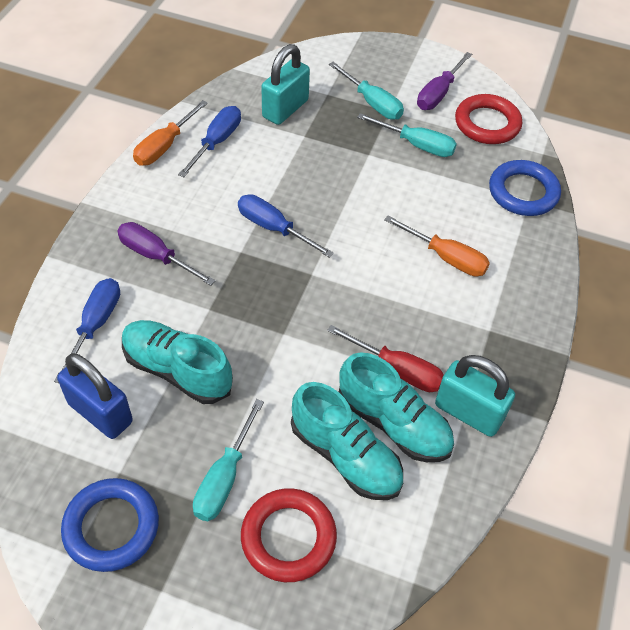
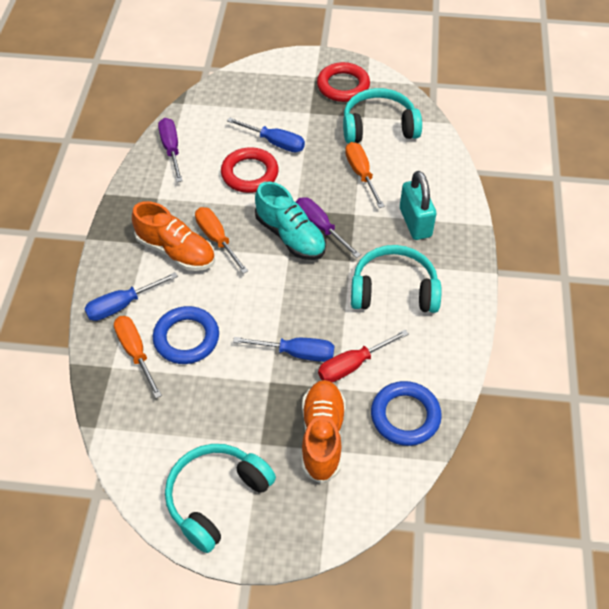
blue padlock: 1 -> 0
orange screwdriver: 2 -> 3
orange shoe: 0 -> 2
turquoise headphones: 0 -> 3
turquoise padlock: 2 -> 1
turquoise screwdriver: 3 -> 0
turquoise shoe: 3 -> 1

